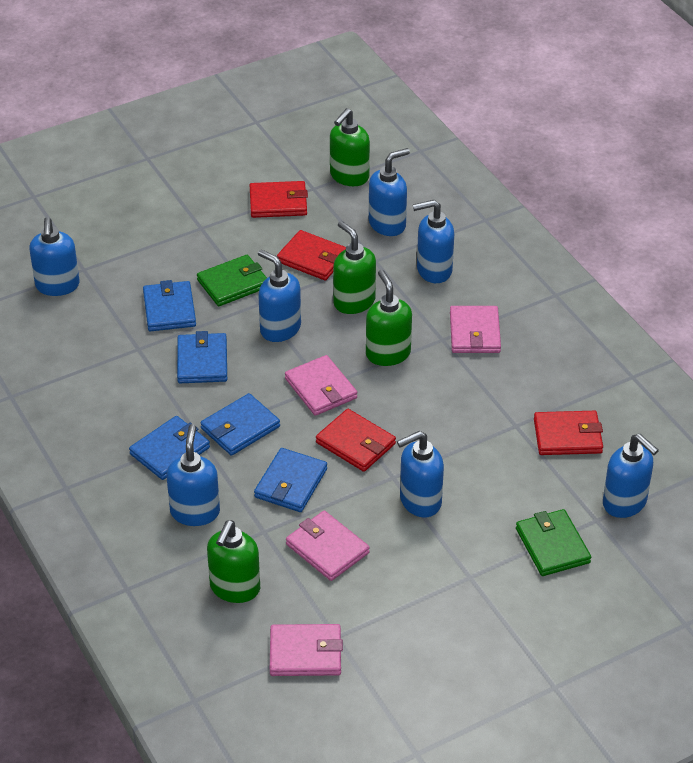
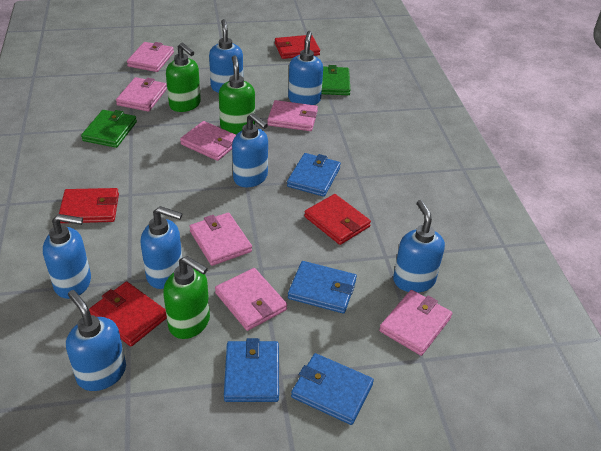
blue wallet: 5 -> 4
green soap dispenser: 4 -> 3
pink wallet: 4 -> 7

